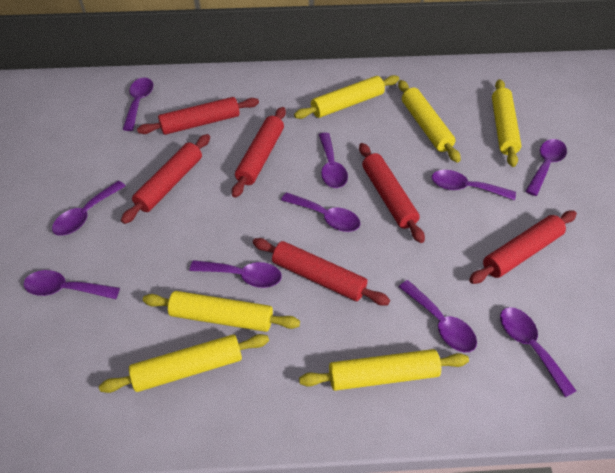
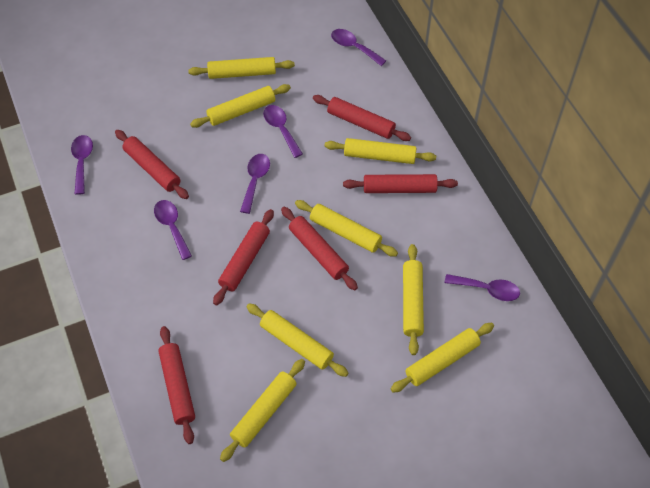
purple spoon: 10 -> 6
yellow rolling pin: 6 -> 8

